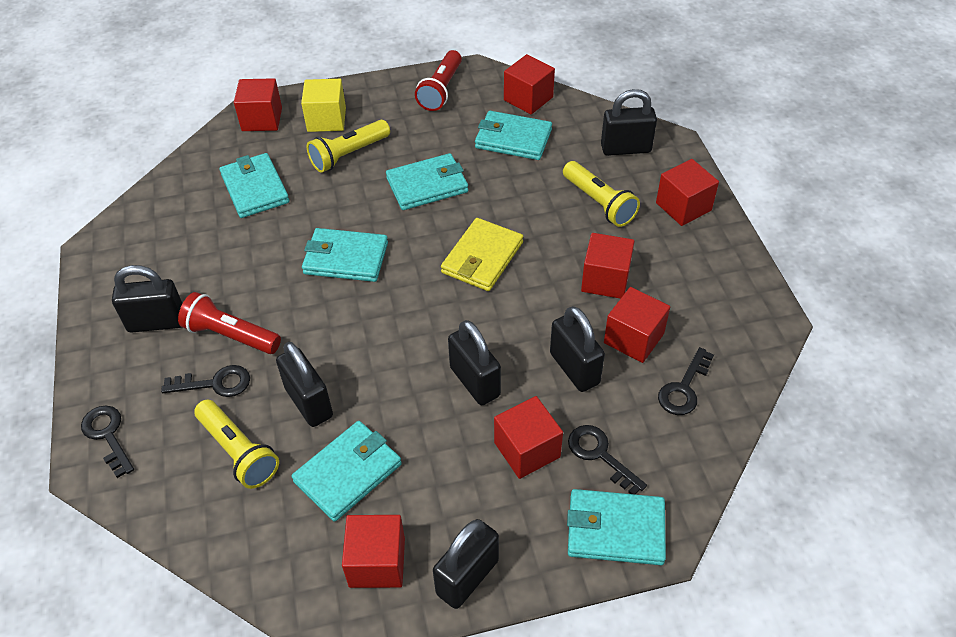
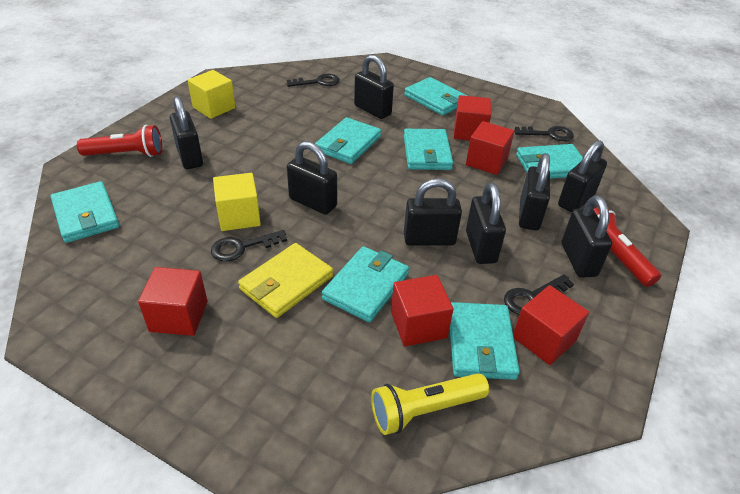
black padlock: 6 -> 8
red cube: 7 -> 5
turquoise wallet: 6 -> 7
yellow cube: 1 -> 2
yellow flashlight: 3 -> 1

